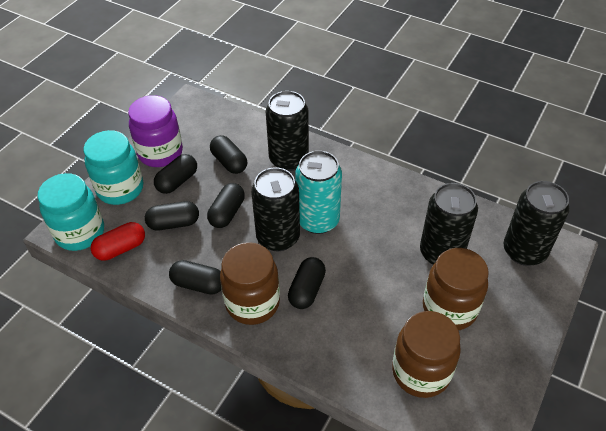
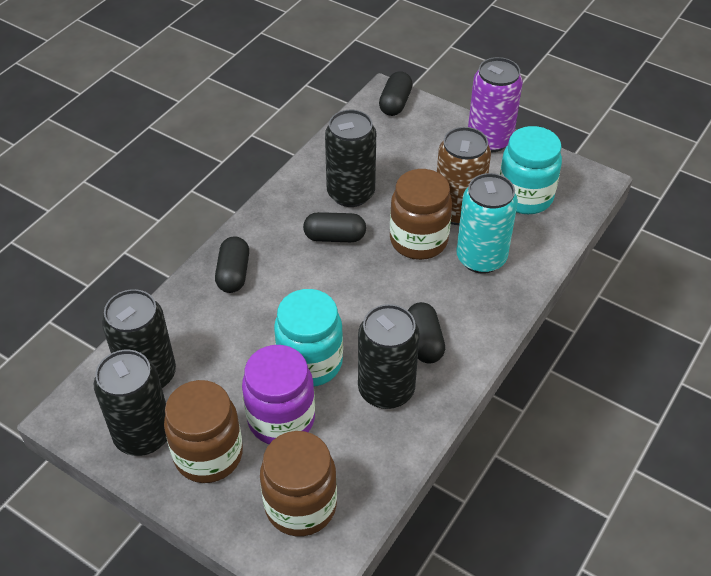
black capsule: 6 -> 4
brown can: 0 -> 1
purple can: 0 -> 1
red capsule: 1 -> 0

